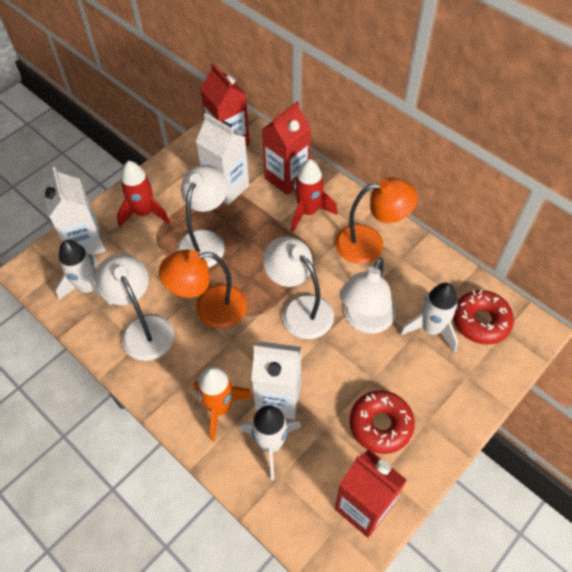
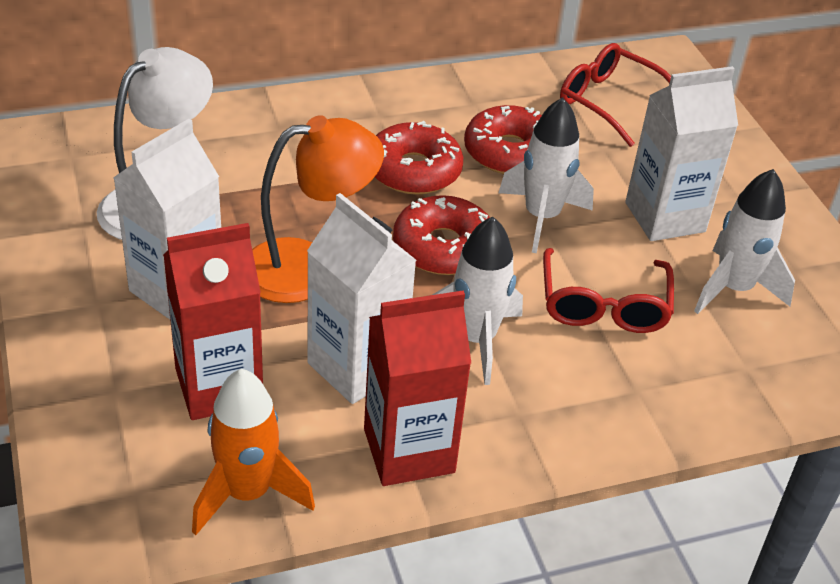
orange lamp: 2 -> 1
red carton: 3 -> 2
red donut: 2 -> 3
red glasses: 0 -> 2
red rocket: 2 -> 0
white lamp: 4 -> 1

